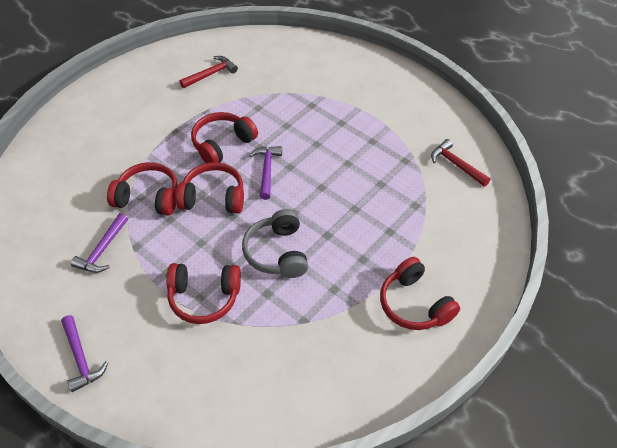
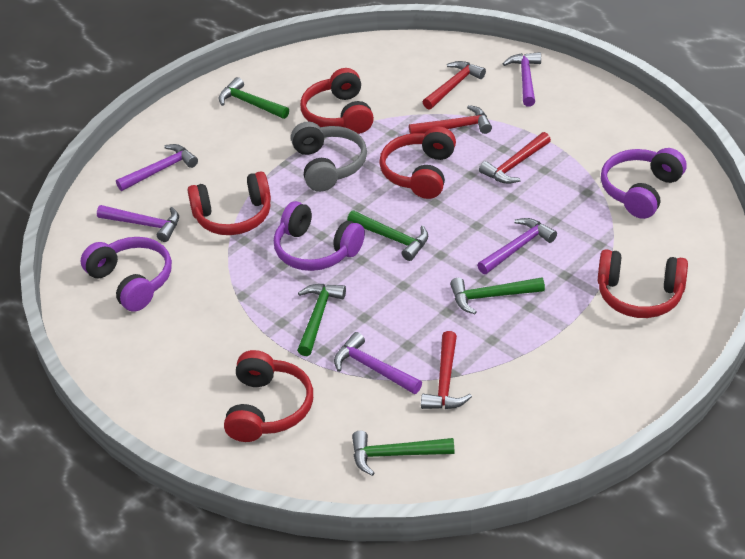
green hammer: 0 -> 5
purple hammer: 3 -> 5
purple headphones: 0 -> 3
red hammer: 2 -> 4

